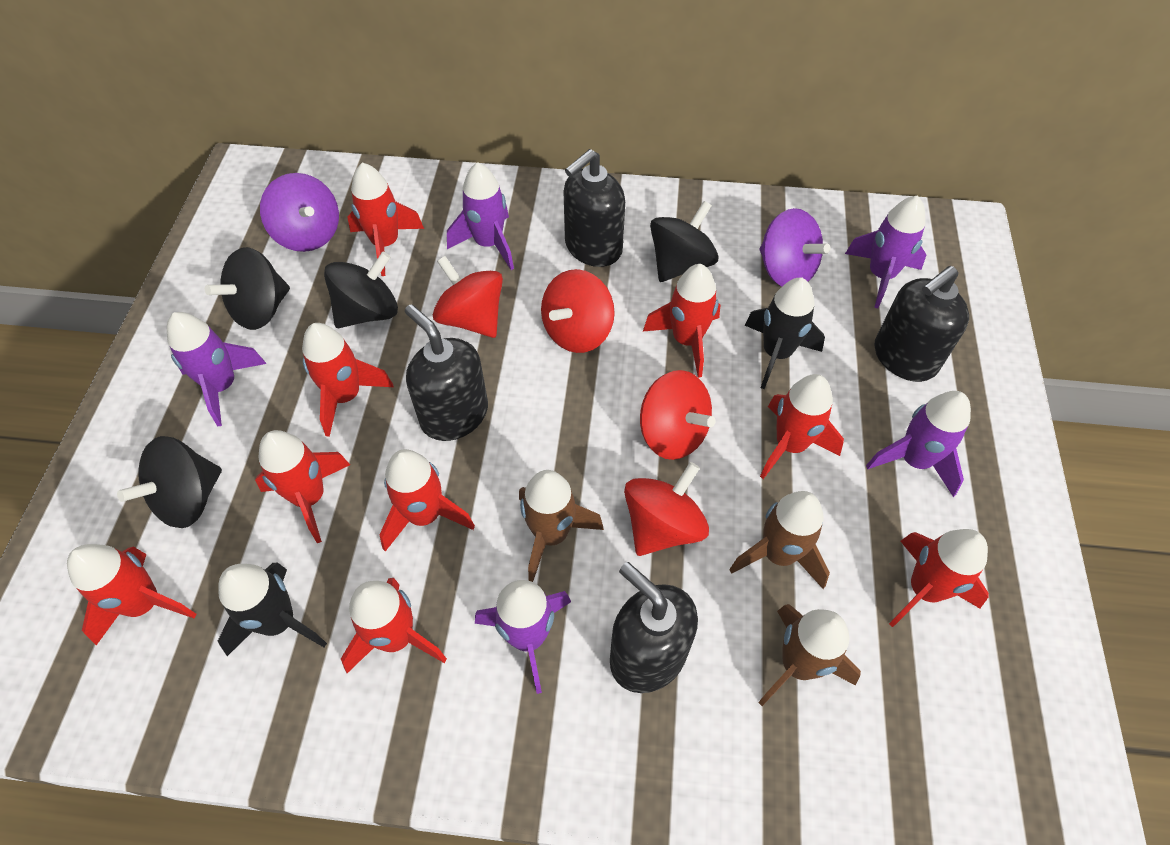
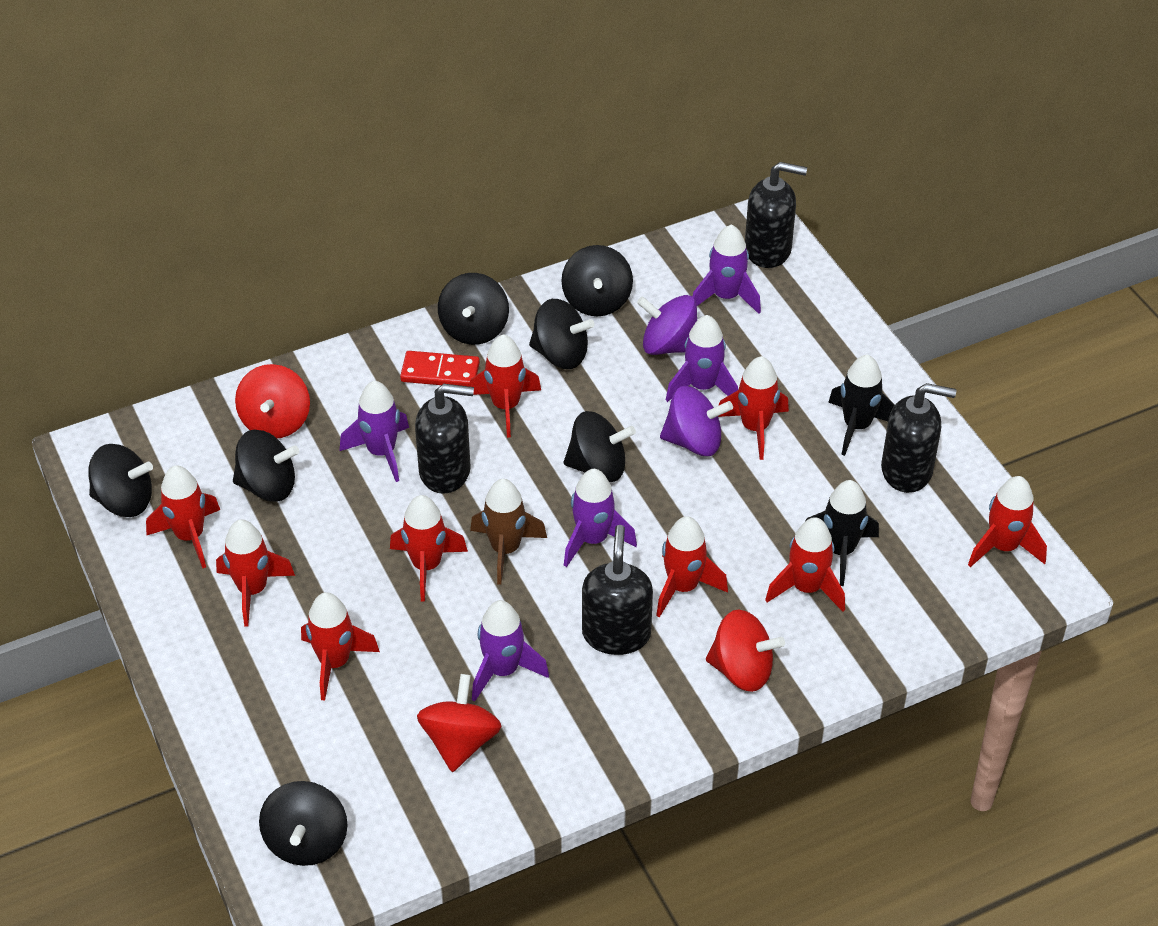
black spinning top: 4 -> 7
brown rocket: 3 -> 1
red domino: 0 -> 1
red spinning top: 4 -> 3

